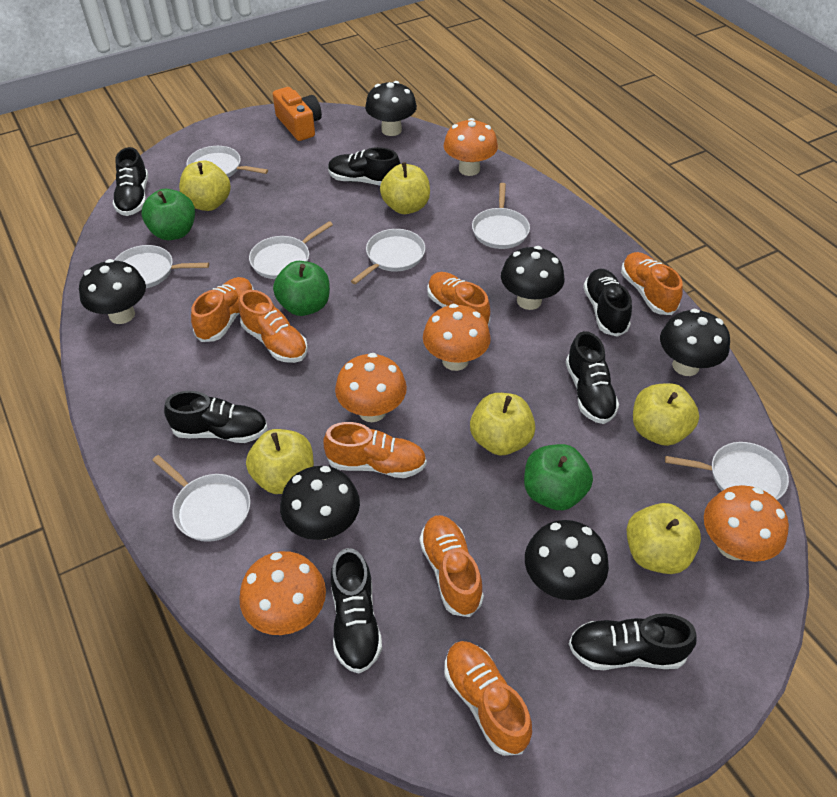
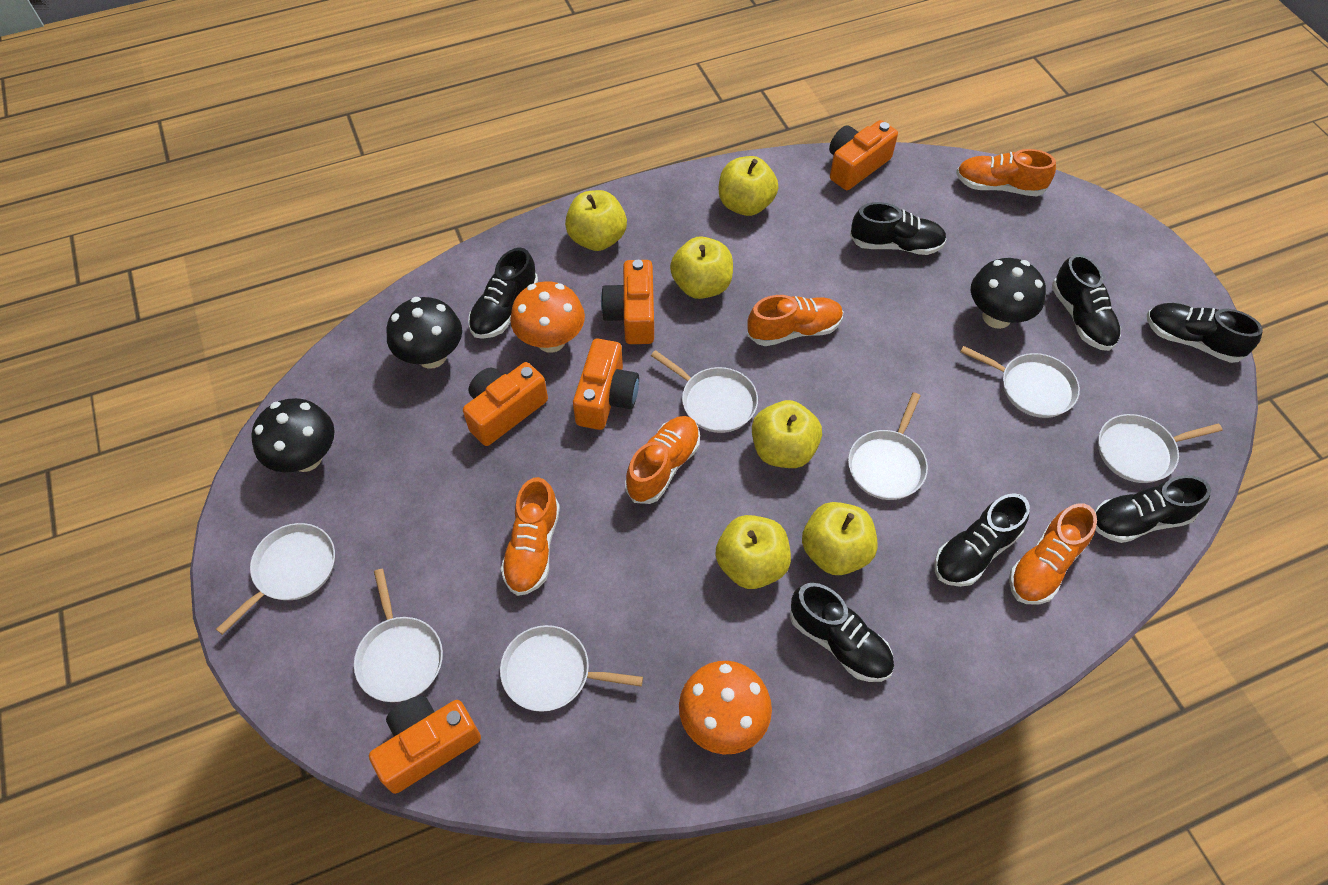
black mushroom: 6 -> 3
green apple: 3 -> 0
orange camera: 1 -> 5
orange mushroom: 5 -> 2
orange shoe: 7 -> 5

